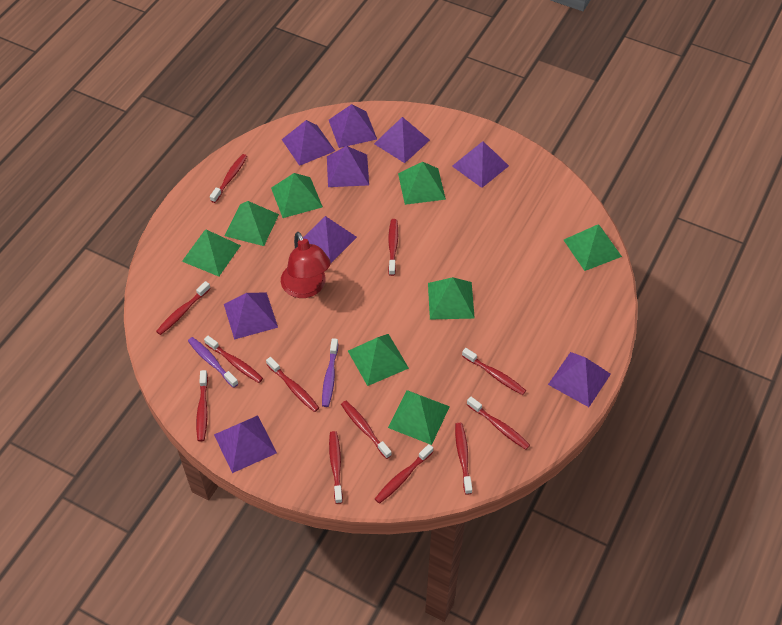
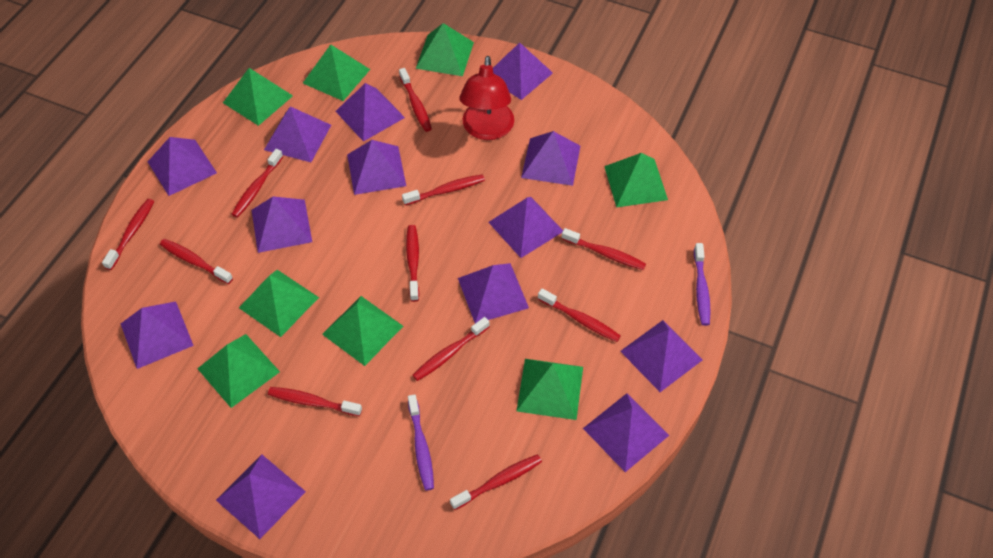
purple pyramid: 9 -> 13
red toothbrush: 12 -> 11

